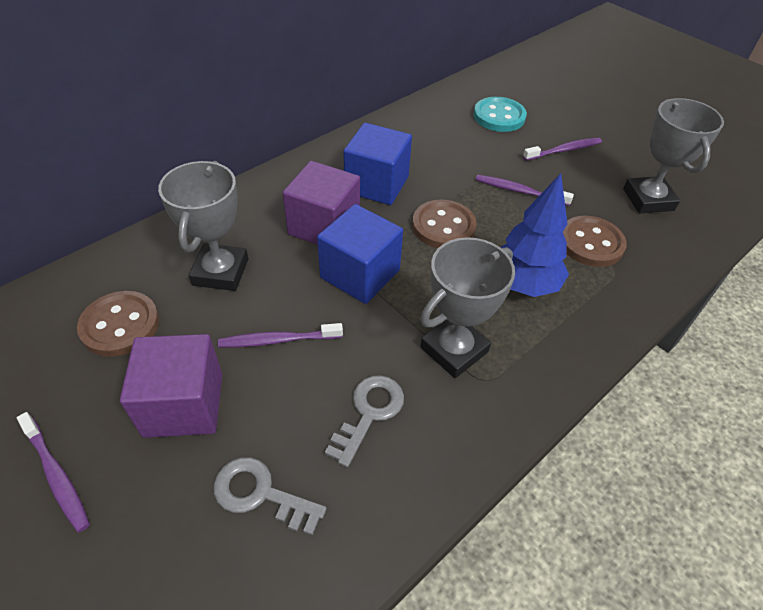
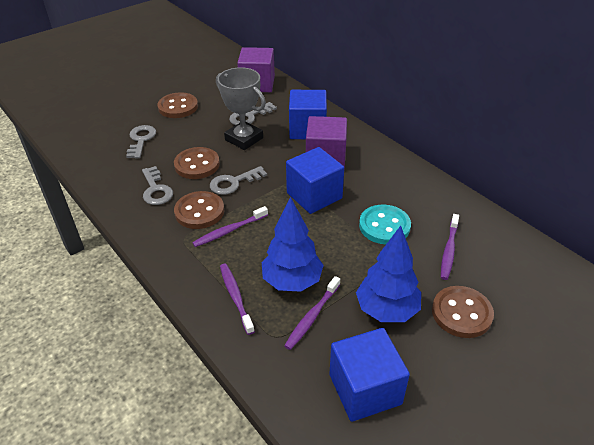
blue cube: 2 -> 3
blue tree: 1 -> 2
brown button: 3 -> 4
grey key: 2 -> 4
grey trophy: 3 -> 1

